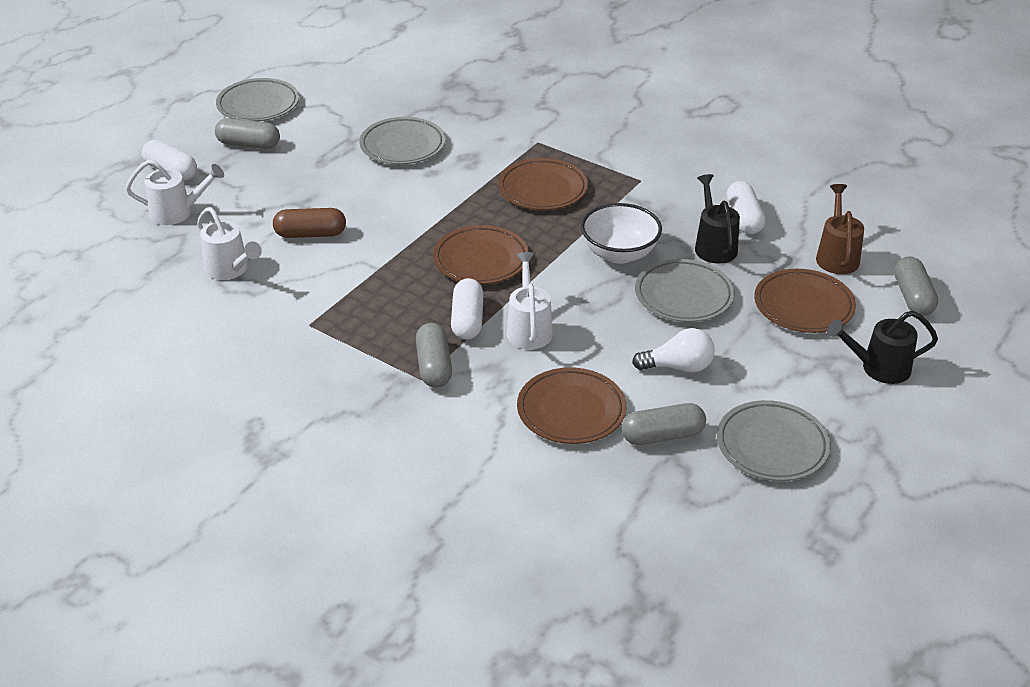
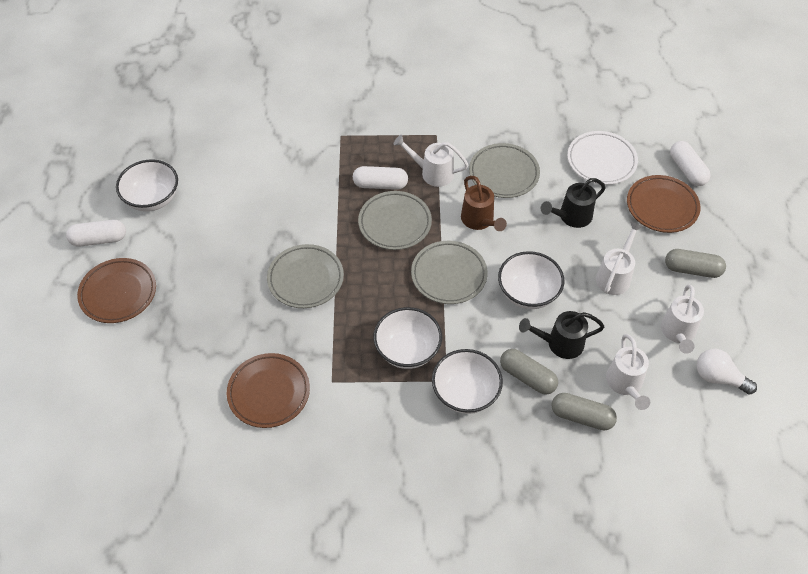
brown capsule: 1 -> 0
brown plate: 4 -> 3
grey capsule: 4 -> 3
white bowl: 1 -> 4
white plate: 0 -> 1
white watering can: 3 -> 4

